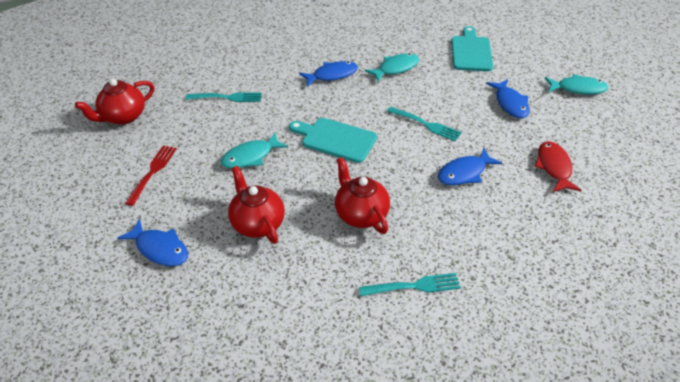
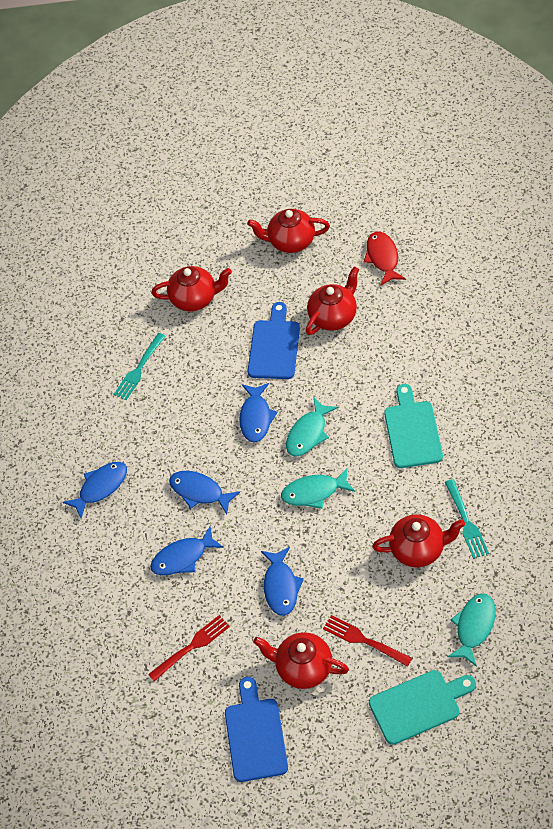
blue cutting board: 0 -> 2
blue fish: 4 -> 5
red fork: 1 -> 2
red teapot: 3 -> 5
turquoise fork: 3 -> 2

